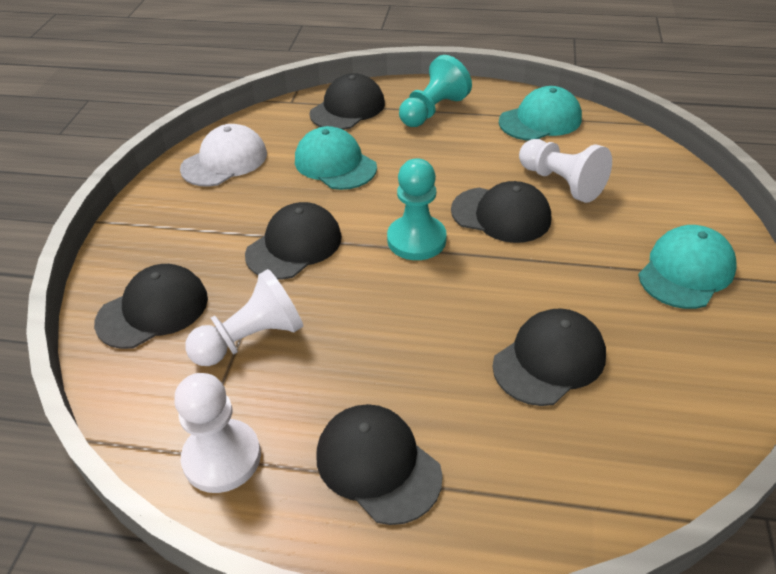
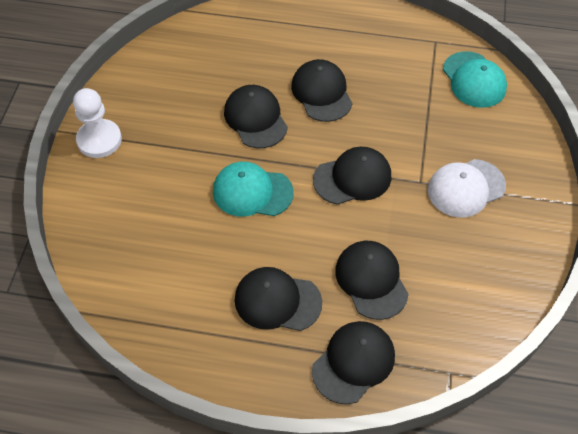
turquoise cap: 3 -> 2
turquoise pawn: 2 -> 0
white pawn: 3 -> 1

